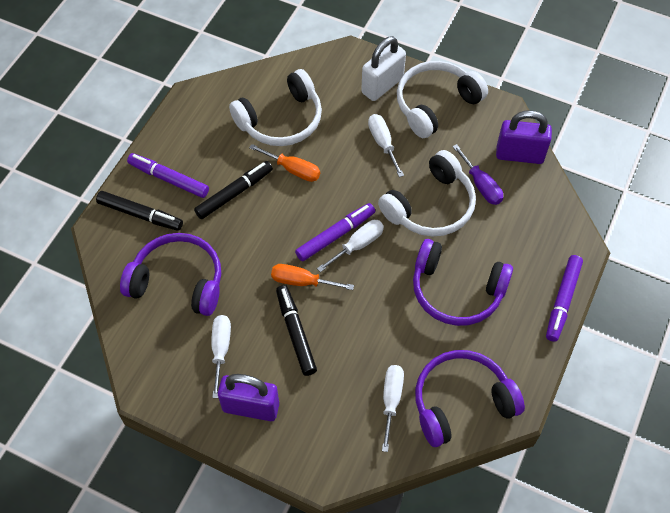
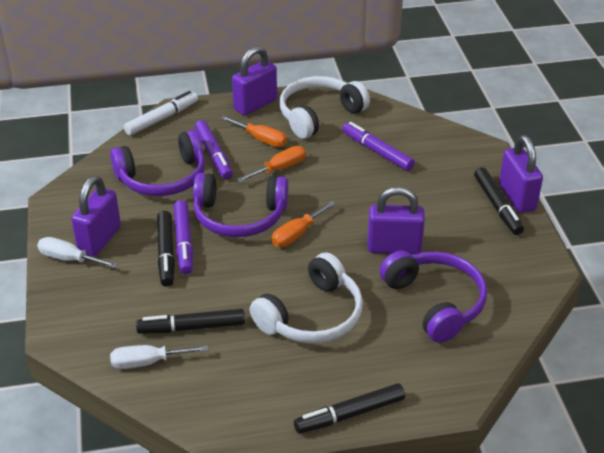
black marker: 3 -> 4
orange screwdriver: 2 -> 3
purple padlock: 2 -> 4
purple screwdriver: 1 -> 0
white headphones: 3 -> 2
white marker: 0 -> 1
white padlock: 1 -> 0
white screwdriver: 4 -> 2

